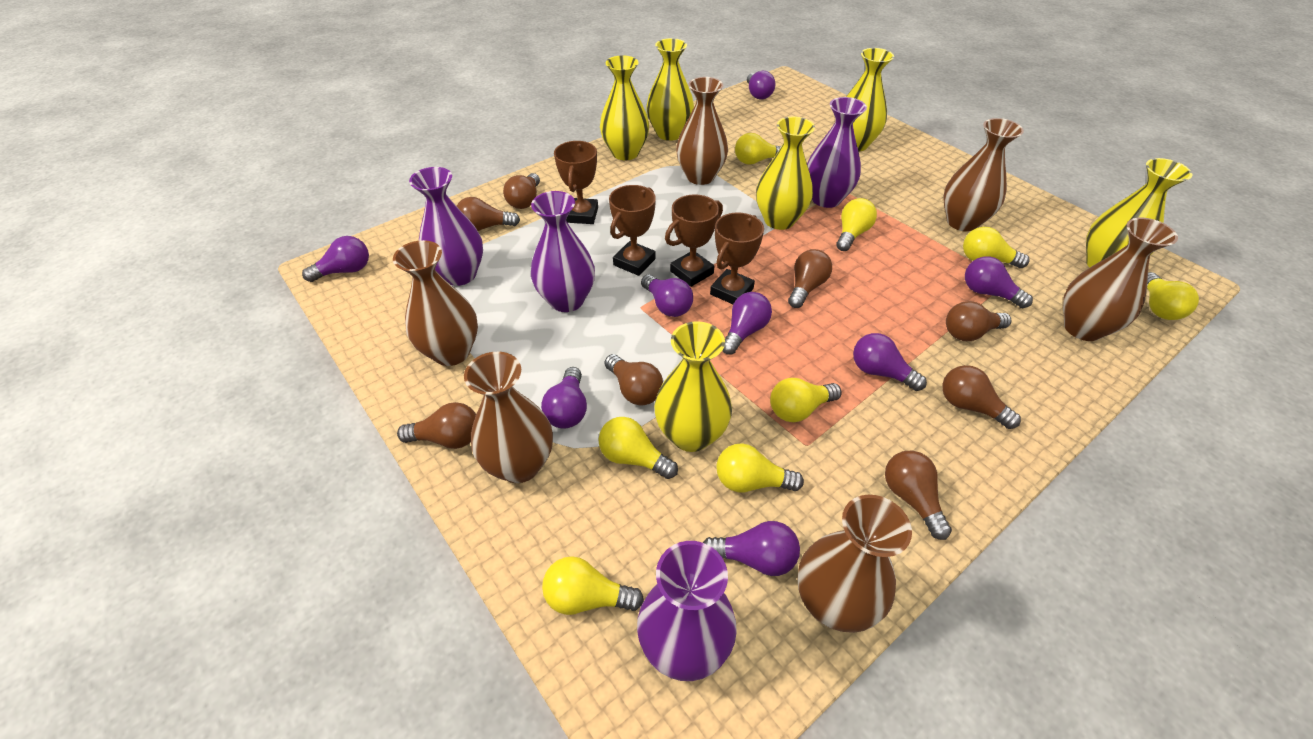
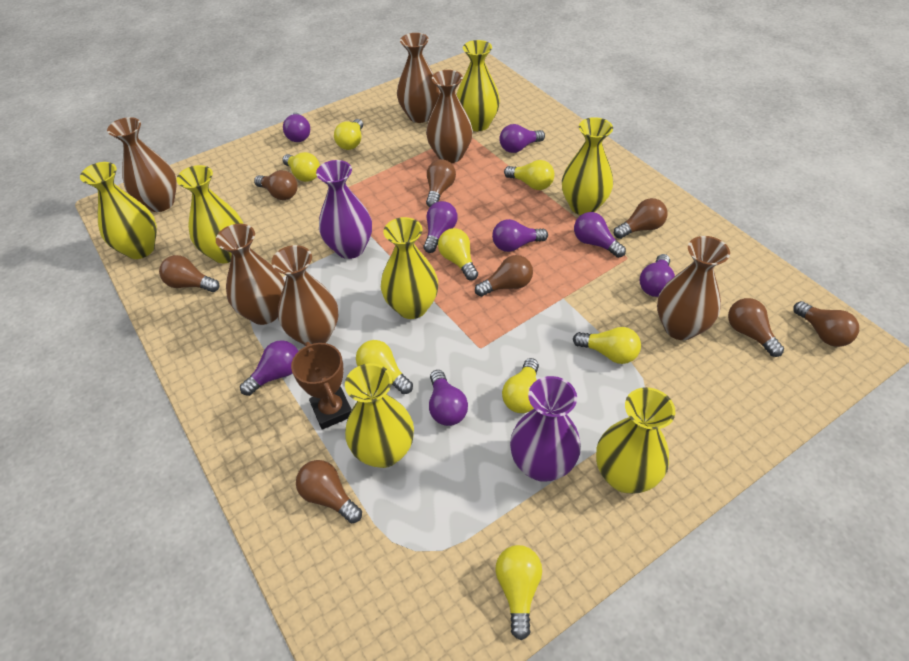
brown trophy: 4 -> 1
purple vase: 4 -> 2
yellow vase: 6 -> 7

